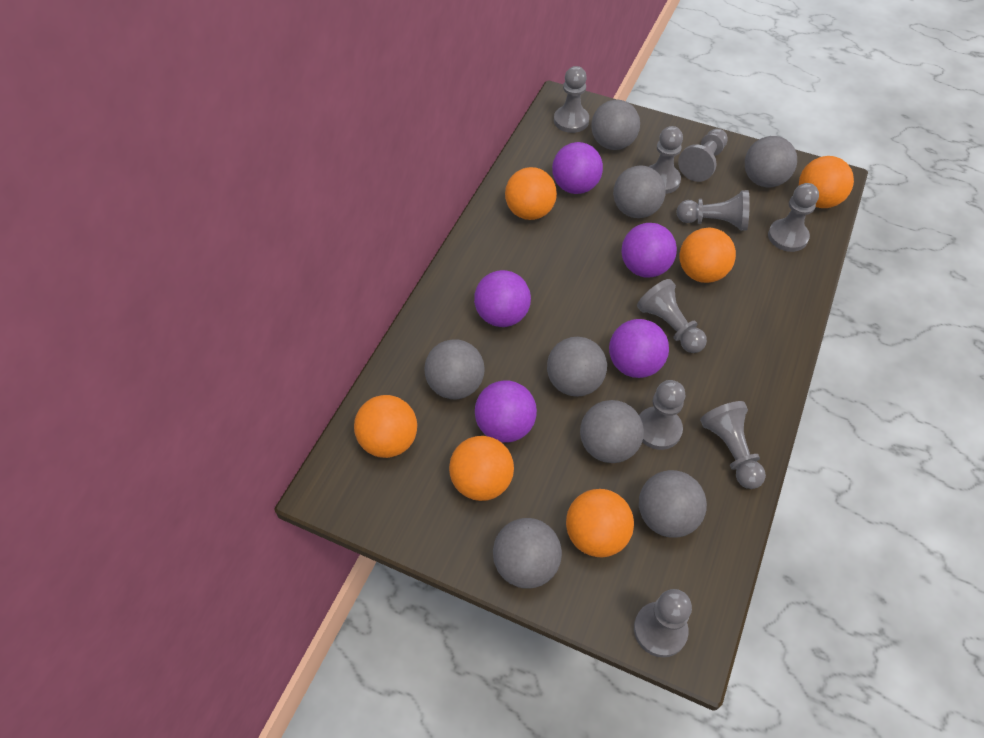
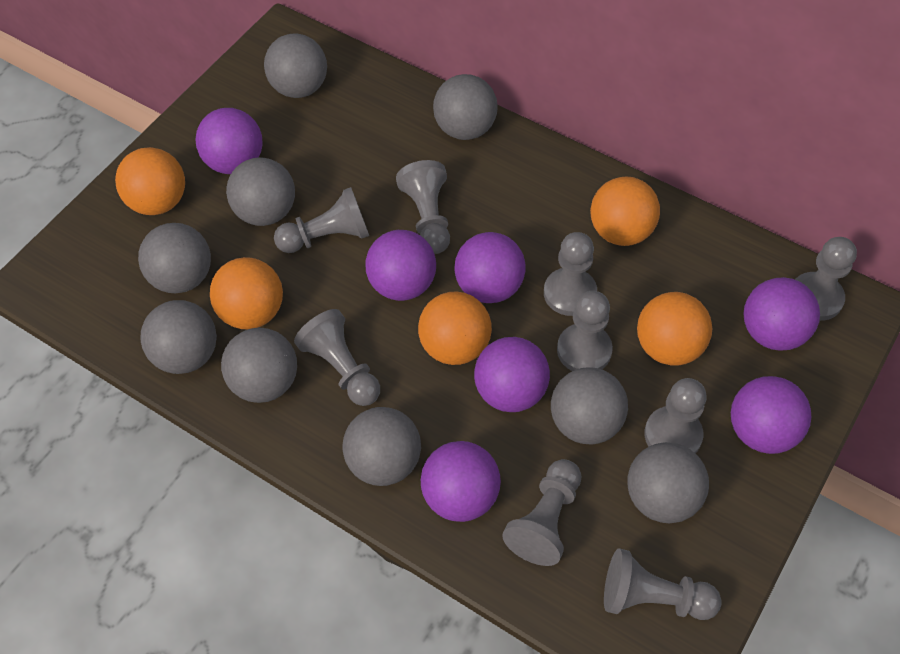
grey ball: 8 -> 9
orange ball: 6 -> 5
purple ball: 5 -> 7

